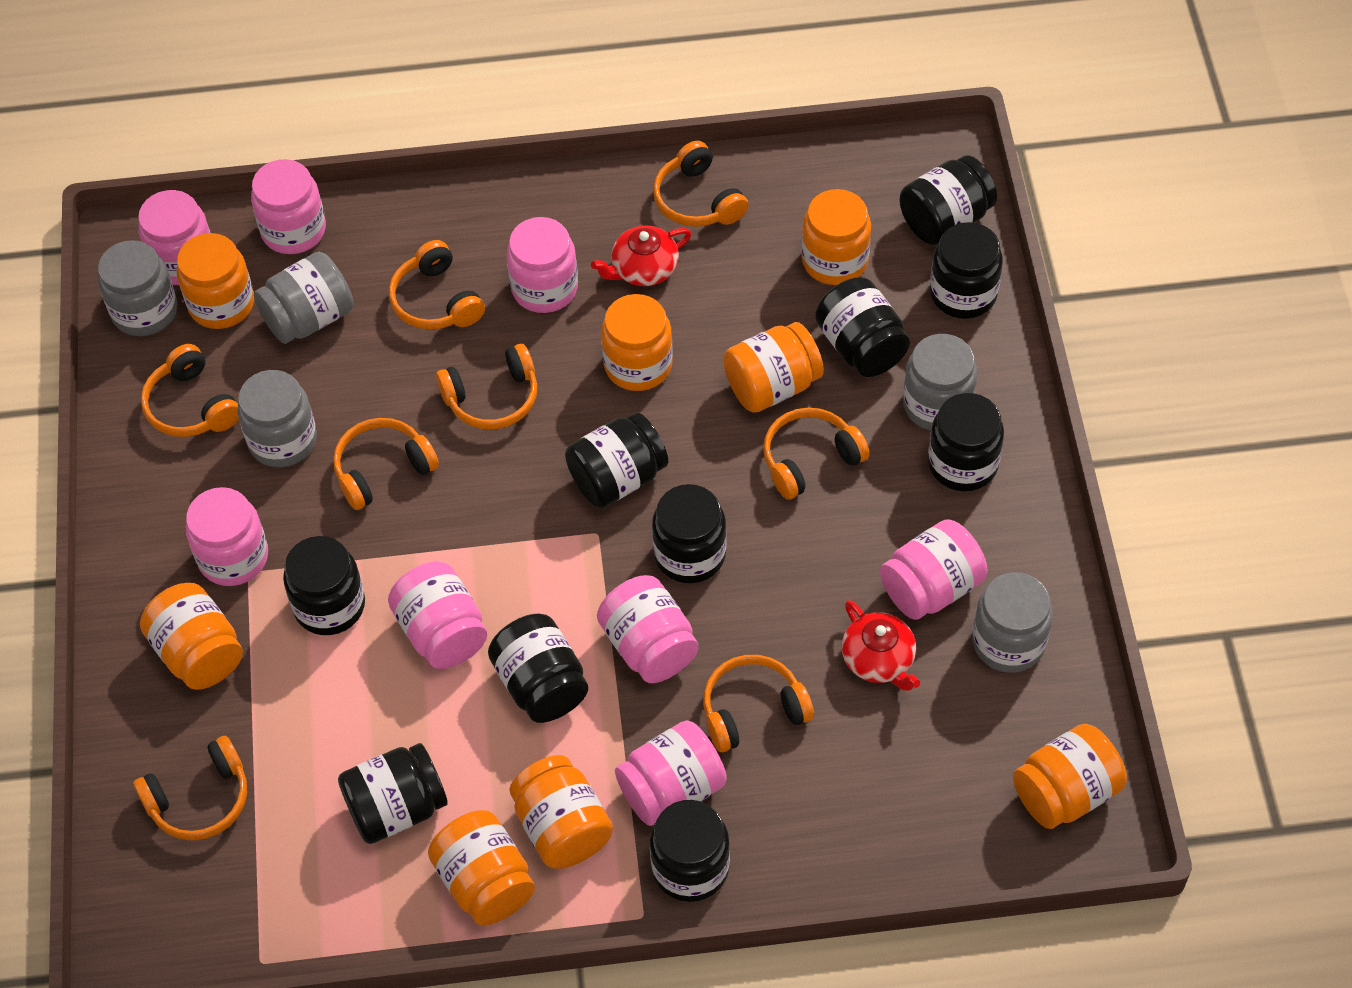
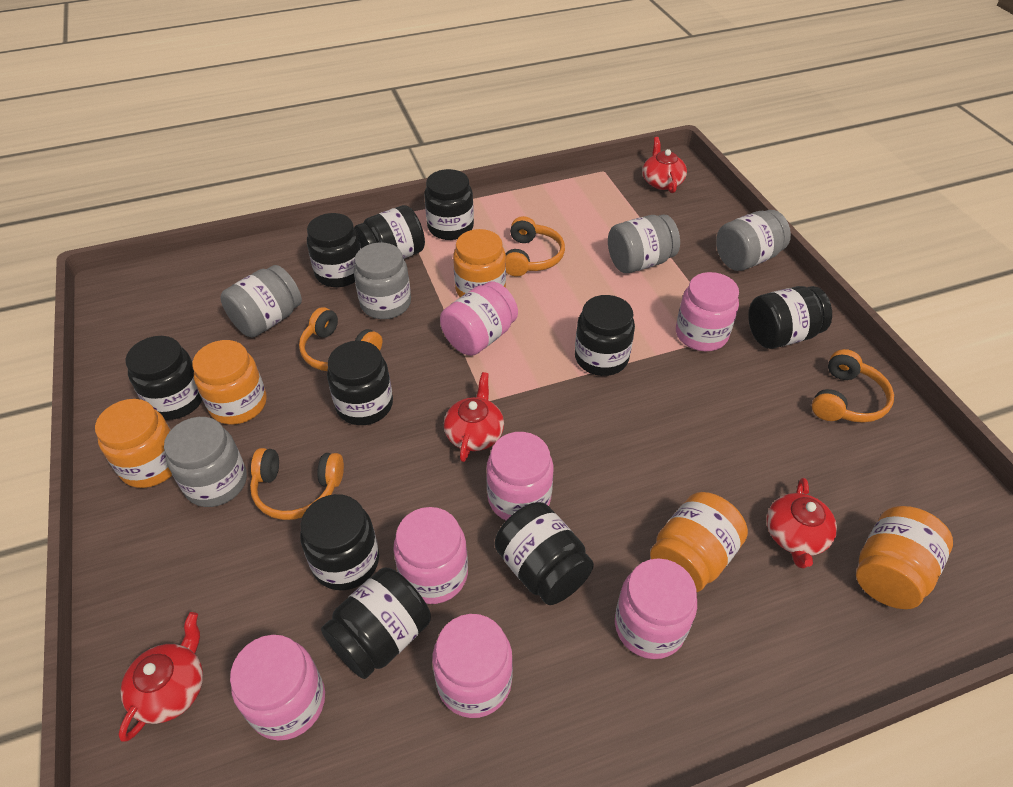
orange headphones: 8 -> 4
orange jar: 8 -> 5
pink jar: 8 -> 7
red teapot: 2 -> 4

